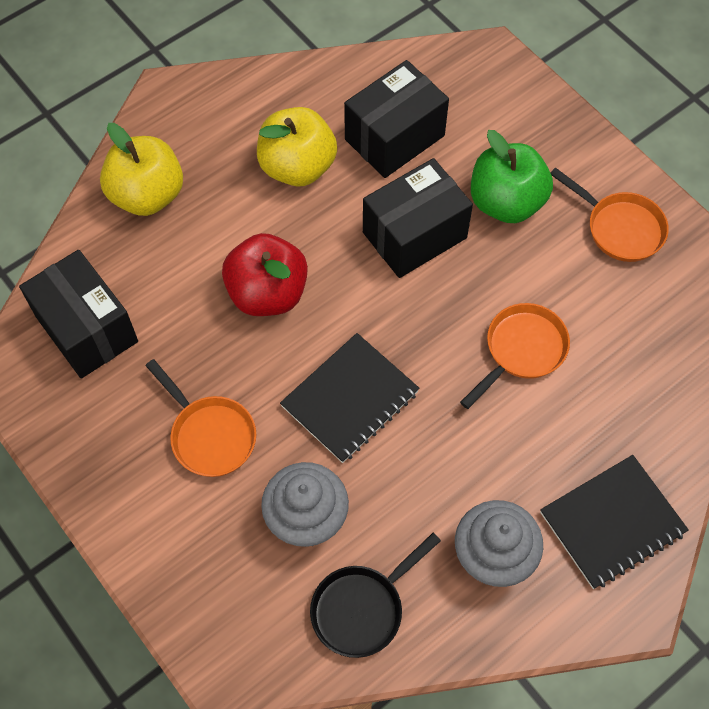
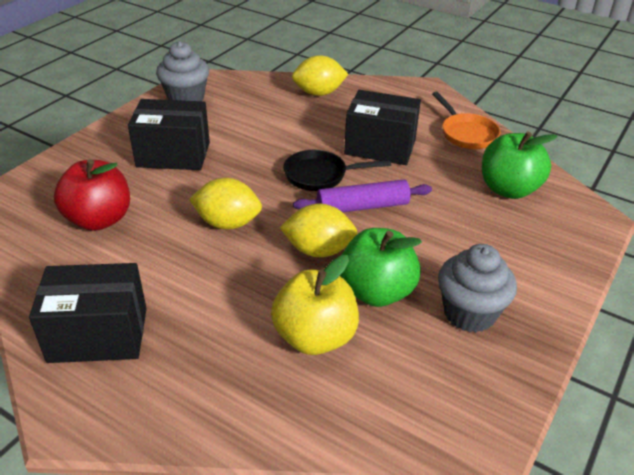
black notebook: 2 -> 0
green apple: 1 -> 2
orange pan: 3 -> 1
purple rolling pin: 0 -> 1
yellow apple: 2 -> 1
yellow lemon: 0 -> 3

